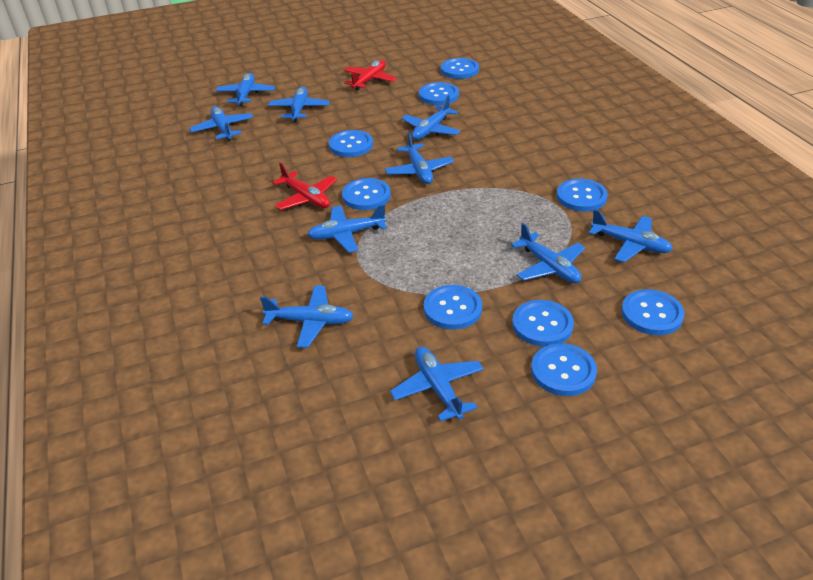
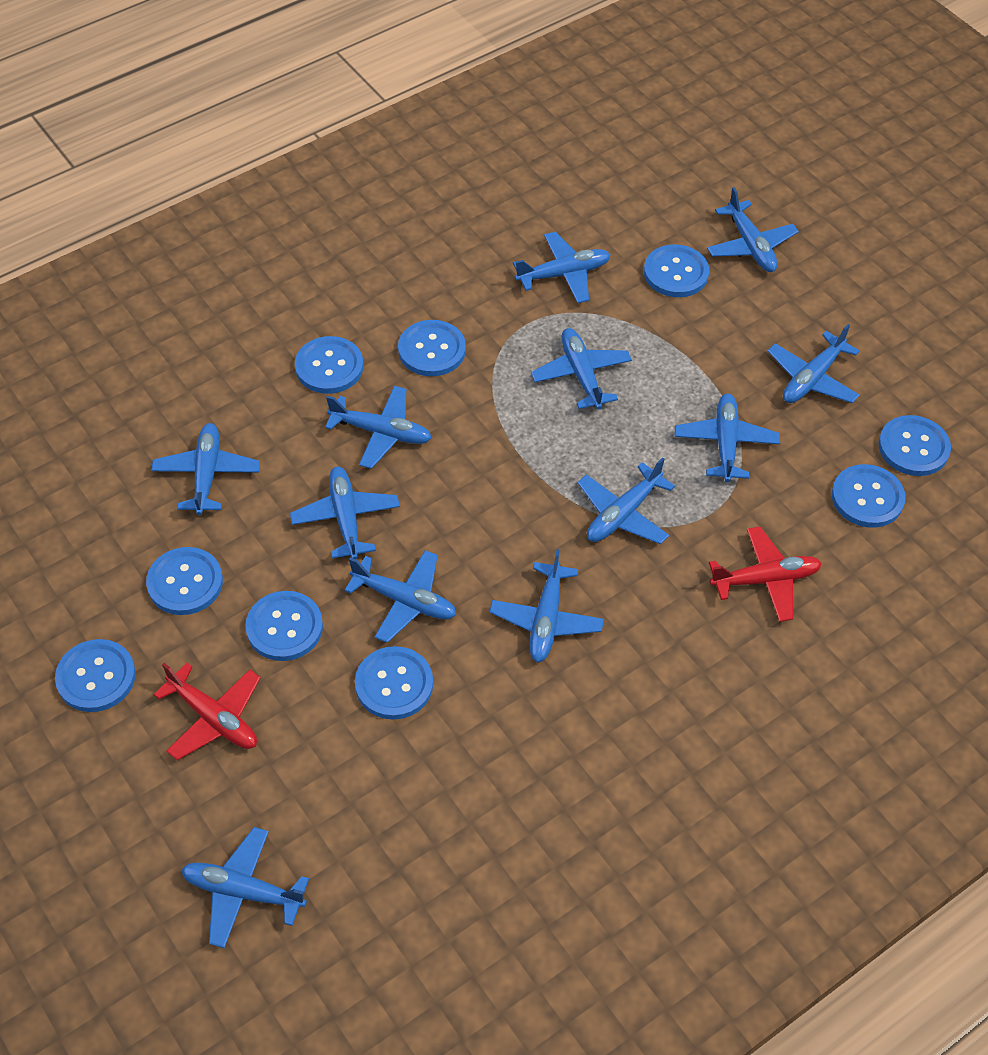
blue plane: 10 -> 12

